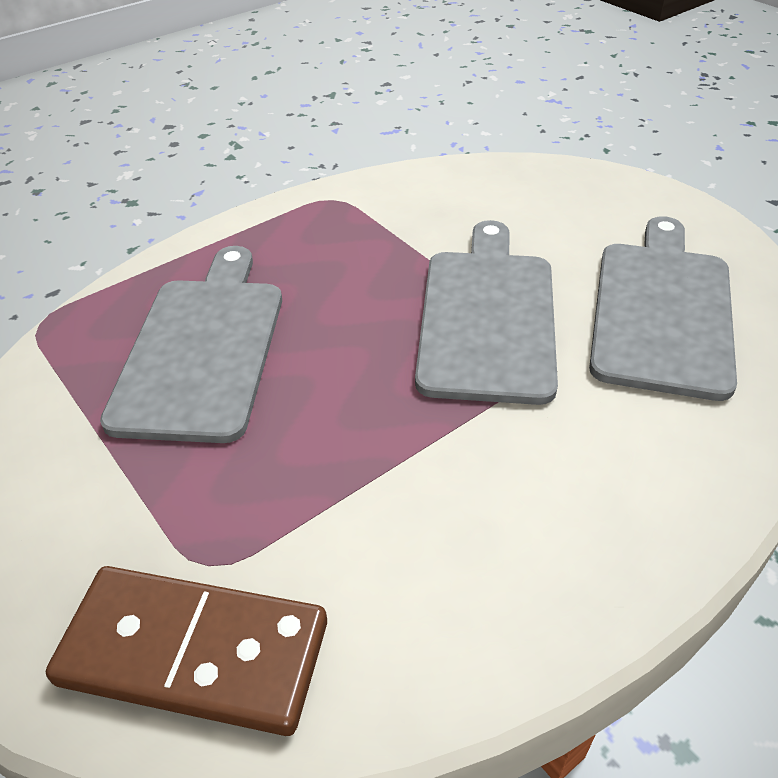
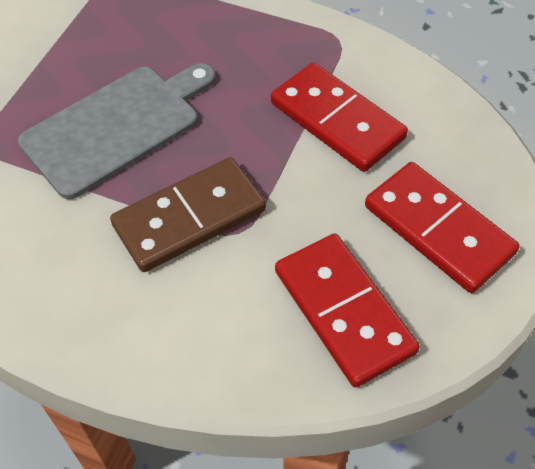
grey cutting board: 3 -> 1
red domino: 0 -> 3

